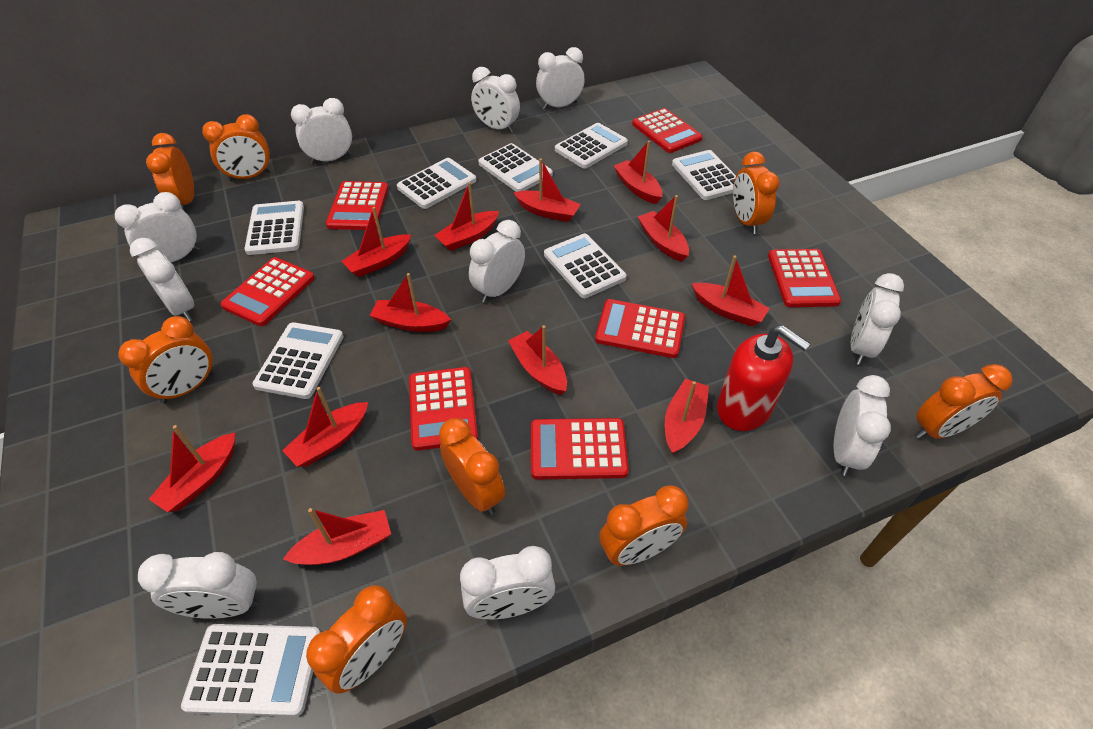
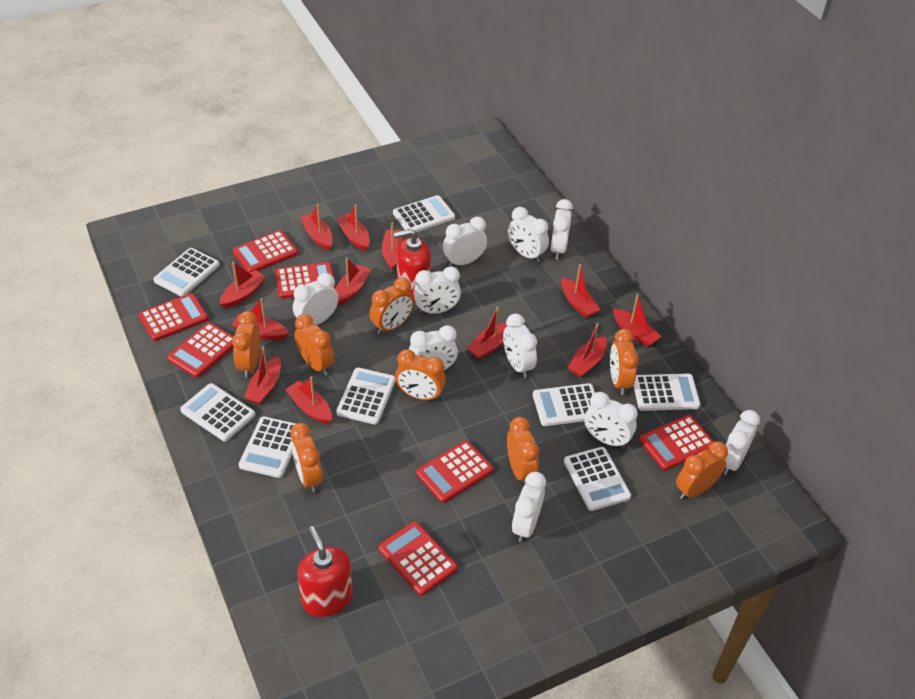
red soap dispenser: 1 -> 2

